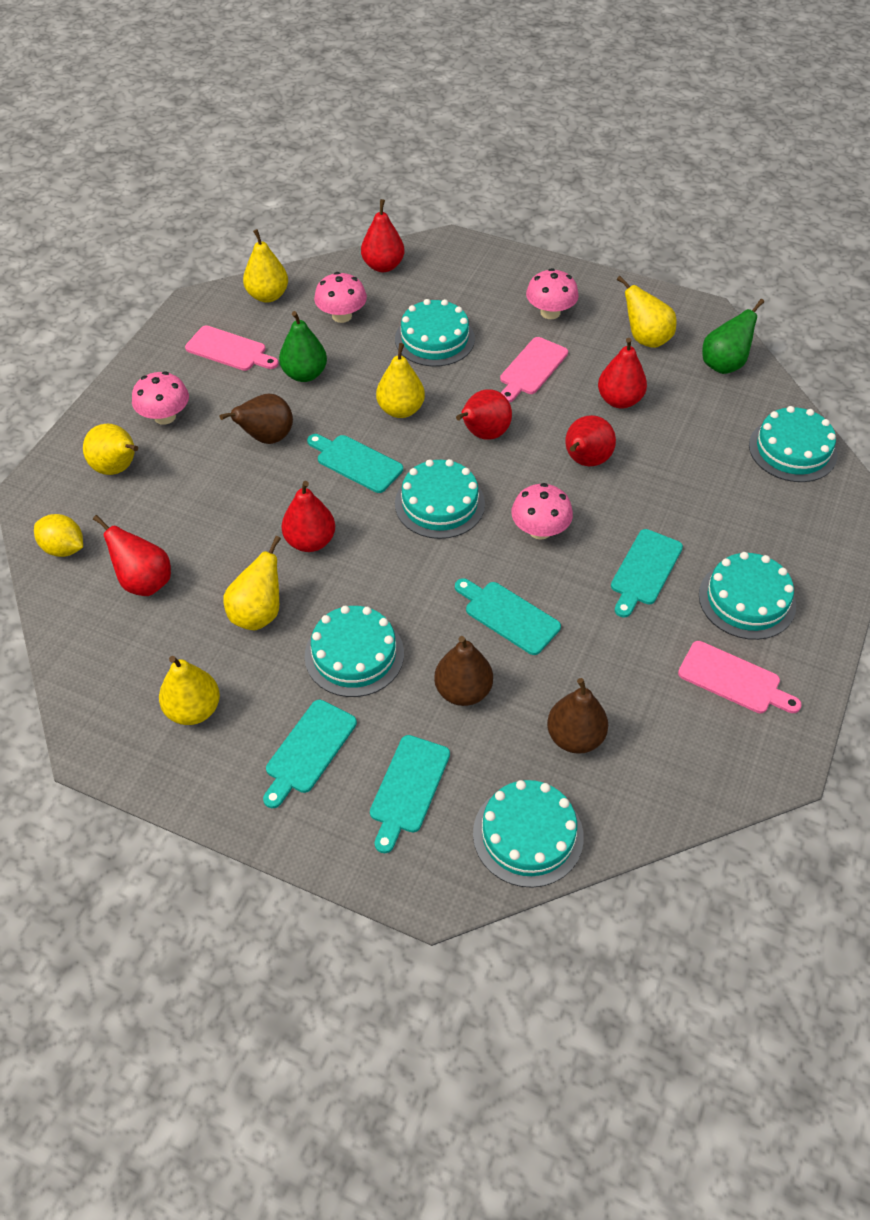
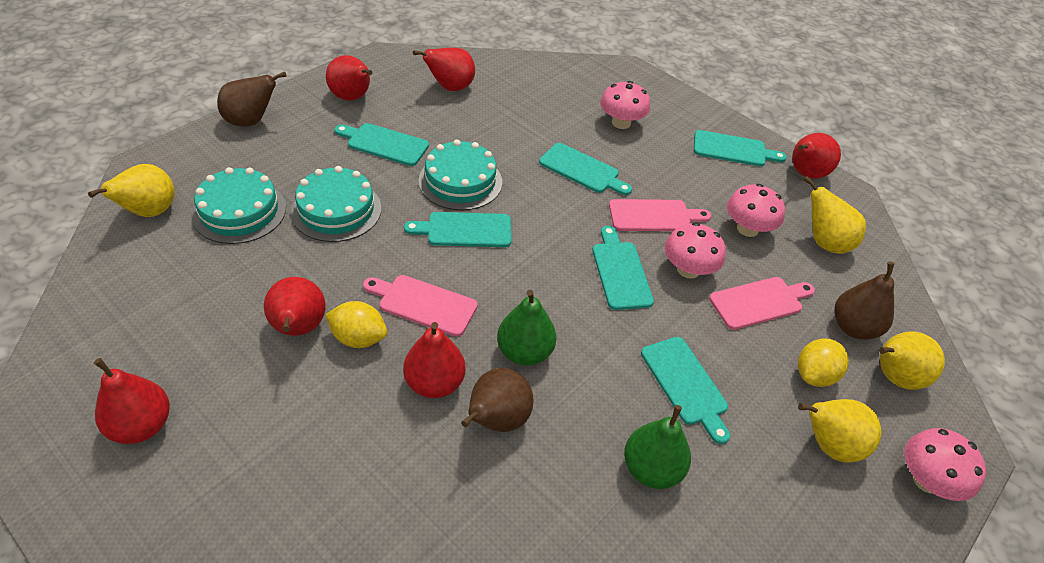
turquoise cake: 6 -> 3
turquoise cutting board: 5 -> 6
yellow lemon: 1 -> 2
yellow pear: 6 -> 4

